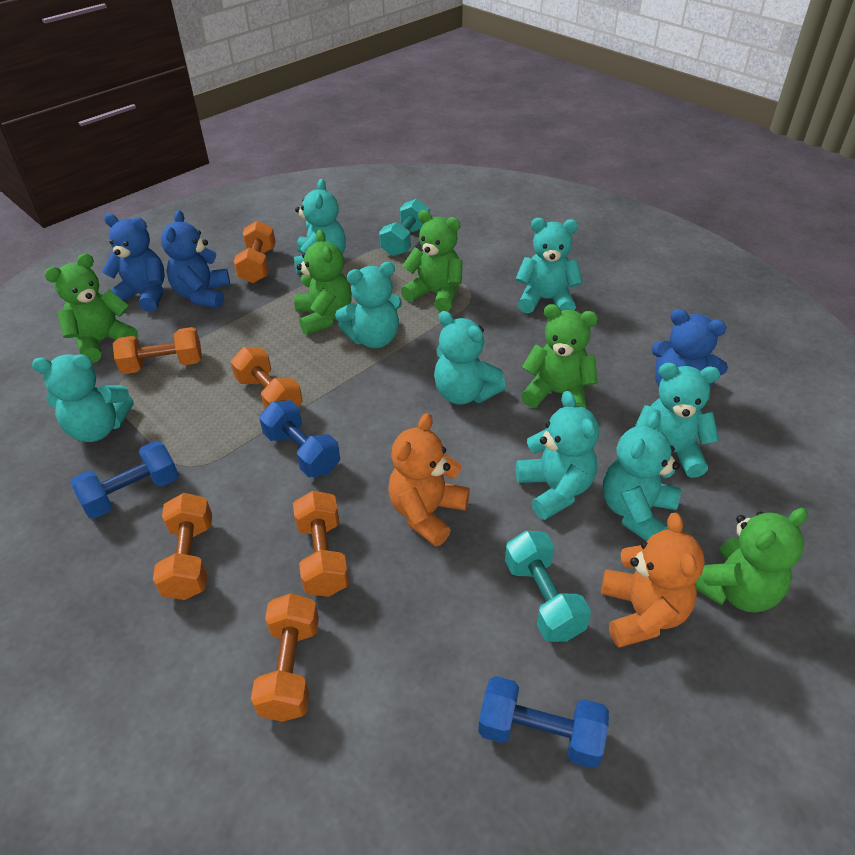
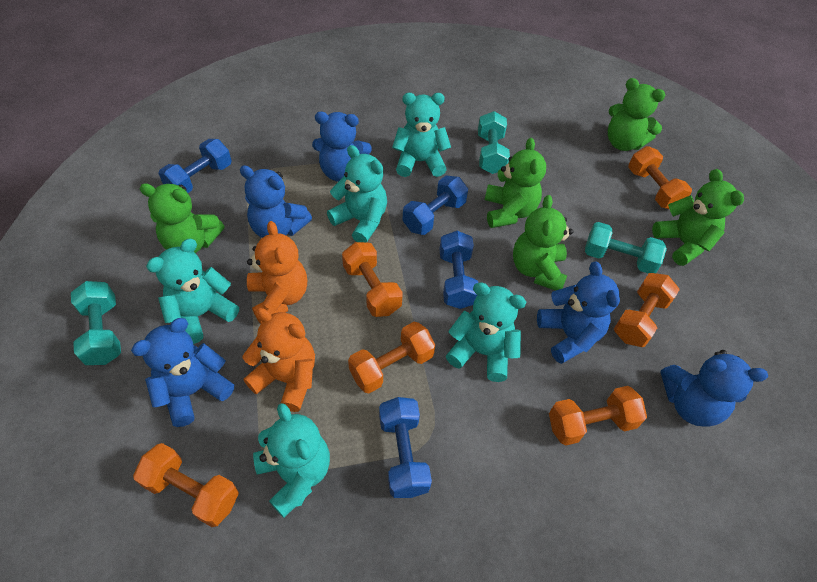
blue dumbbell: 3 -> 4
blue teddy bear: 3 -> 5
turquoise dumbbell: 2 -> 3
turquoise teddy bear: 8 -> 5

